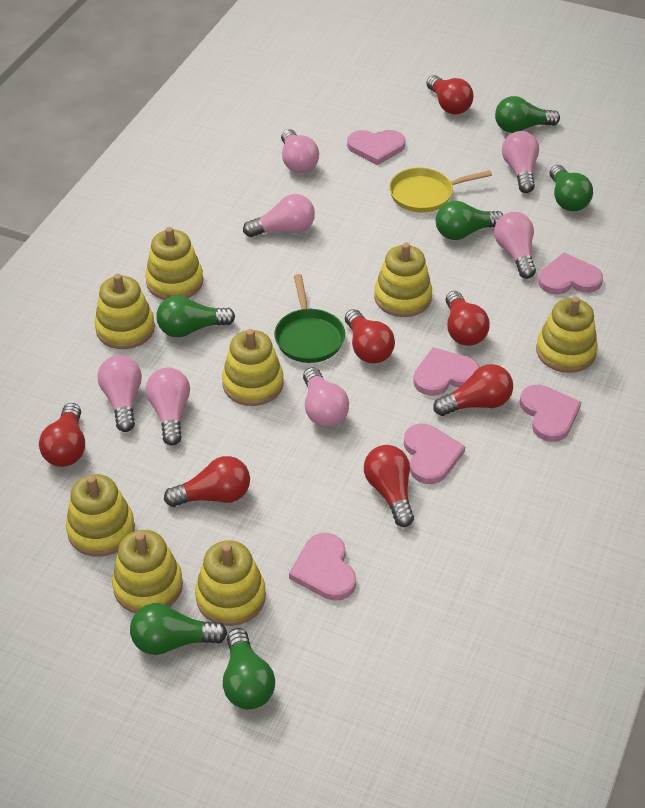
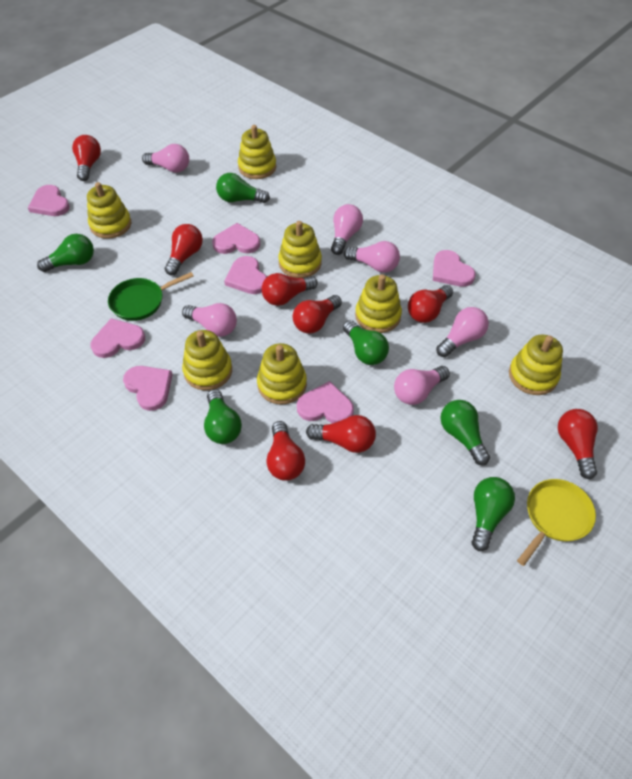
pink heart: 6 -> 7
pink light bulb: 7 -> 6
red light bulb: 7 -> 8
yellow stacking toy: 8 -> 7

